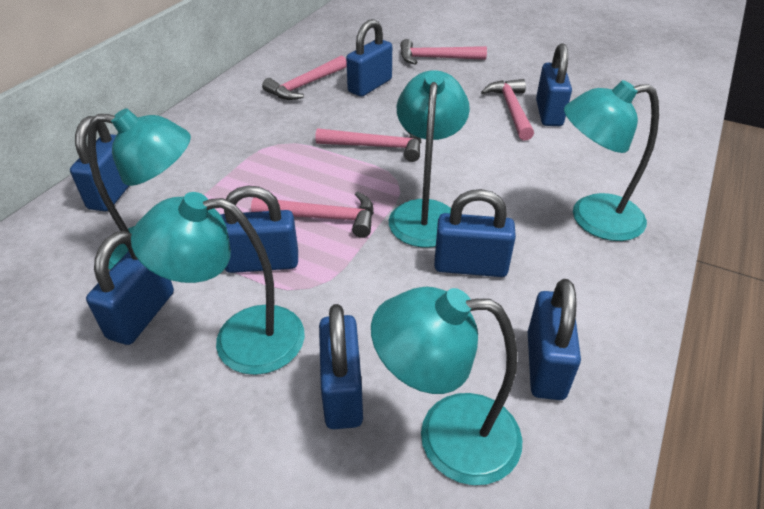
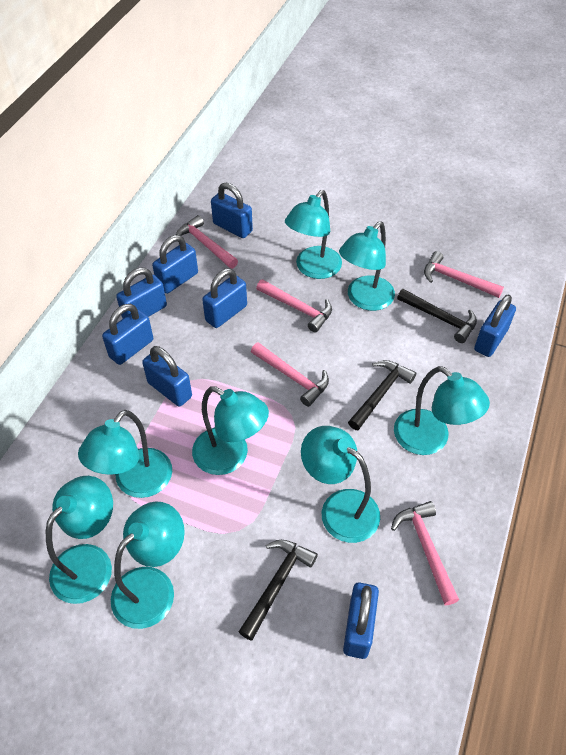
black hammer: 0 -> 3
turquoise lamp: 5 -> 8

